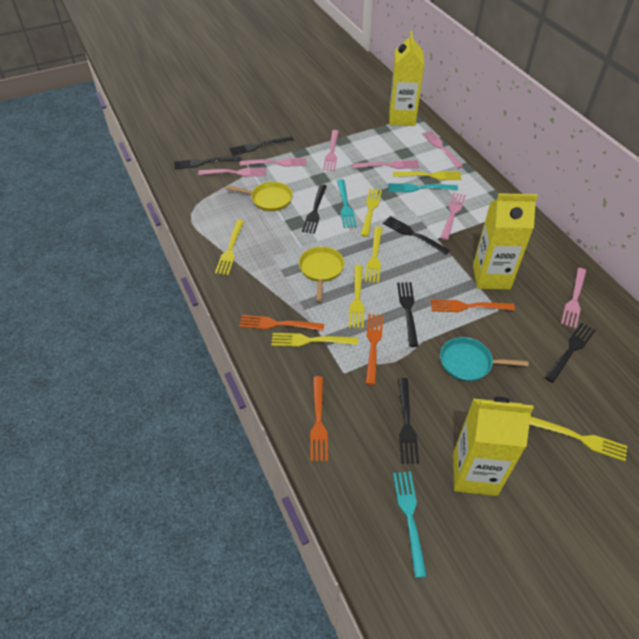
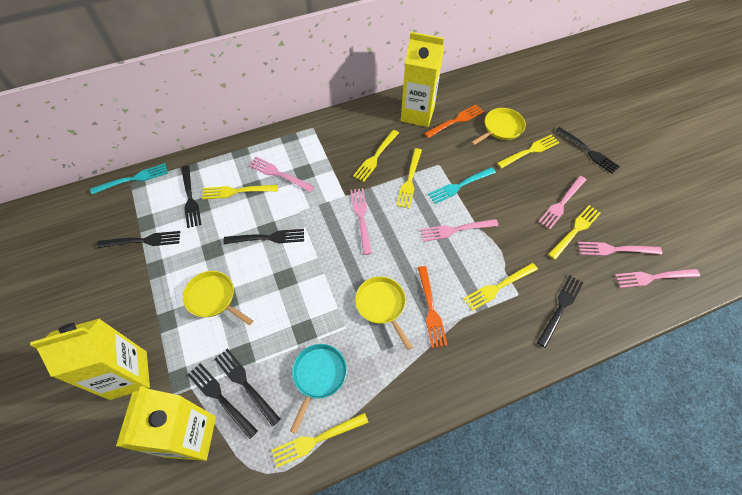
orange fork: 4 -> 2
pink fork: 7 -> 6
turquoise fork: 3 -> 2
yellow pan: 2 -> 3

